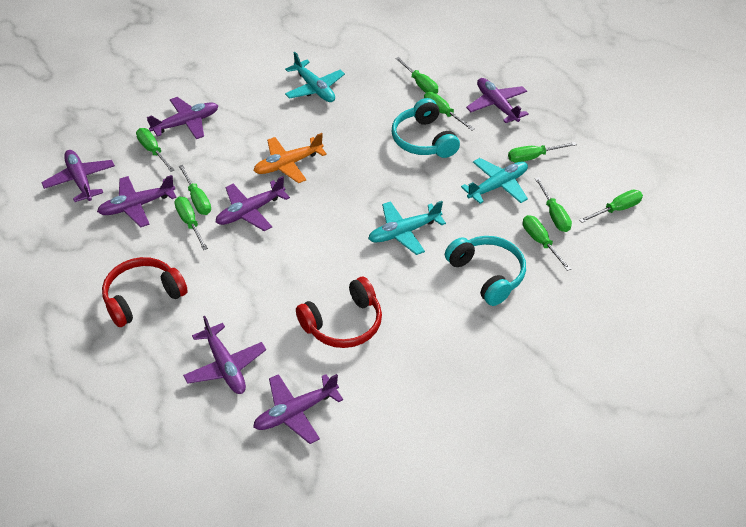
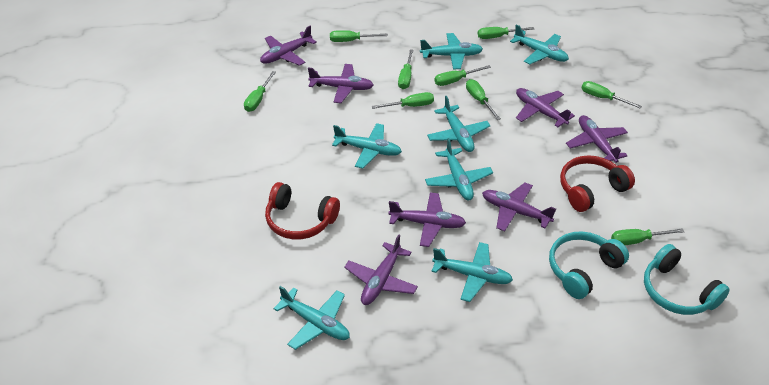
orange plane: 1 -> 0
turquoise plane: 3 -> 7

